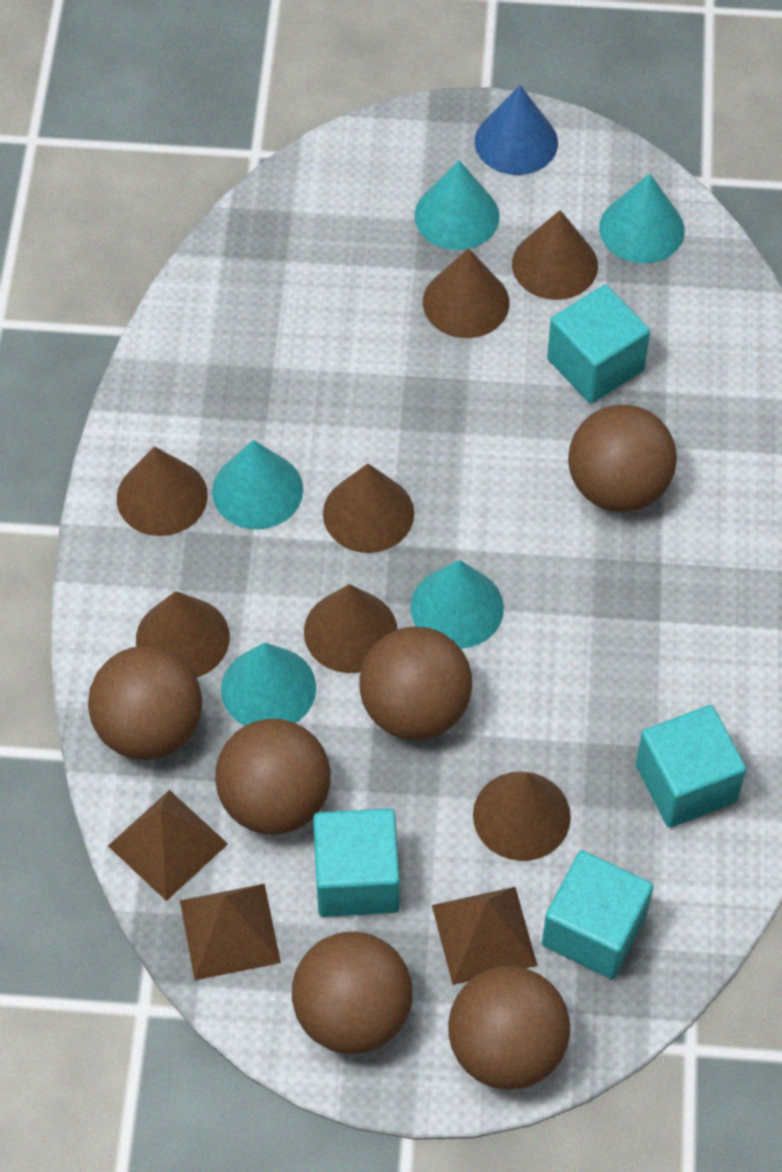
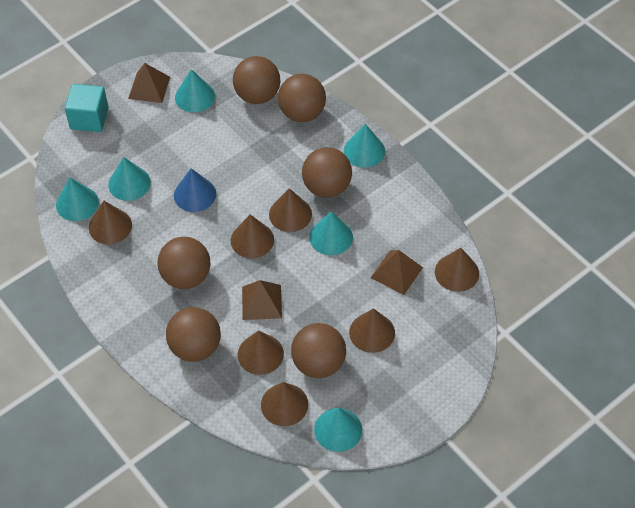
turquoise cone: 5 -> 6
turquoise cube: 4 -> 1

